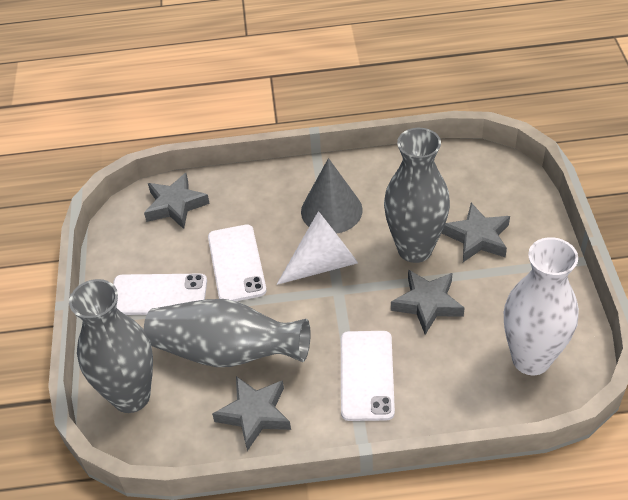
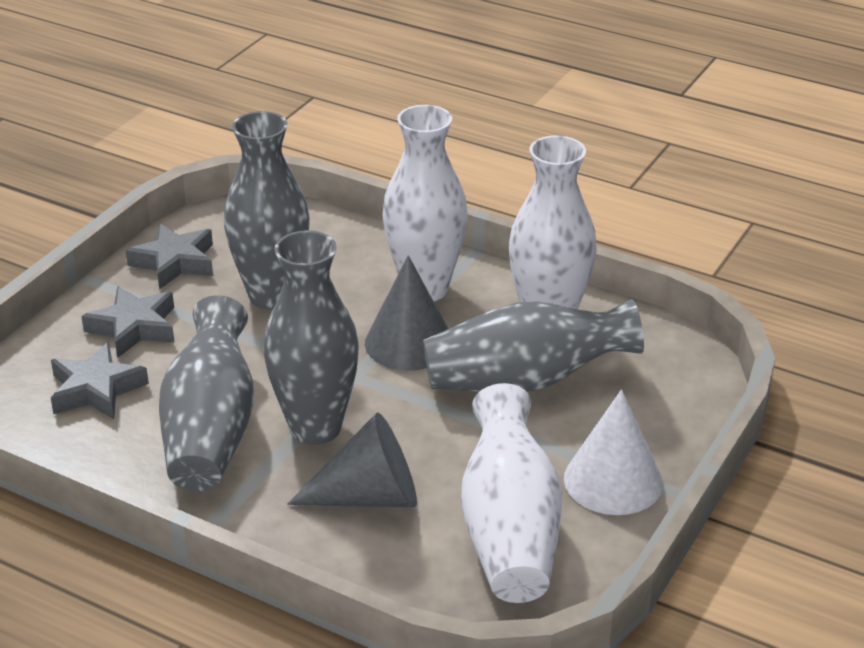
grey cone: 1 -> 2
grey star: 4 -> 3
grey vase: 3 -> 4
white phone: 3 -> 0
white vase: 1 -> 3

